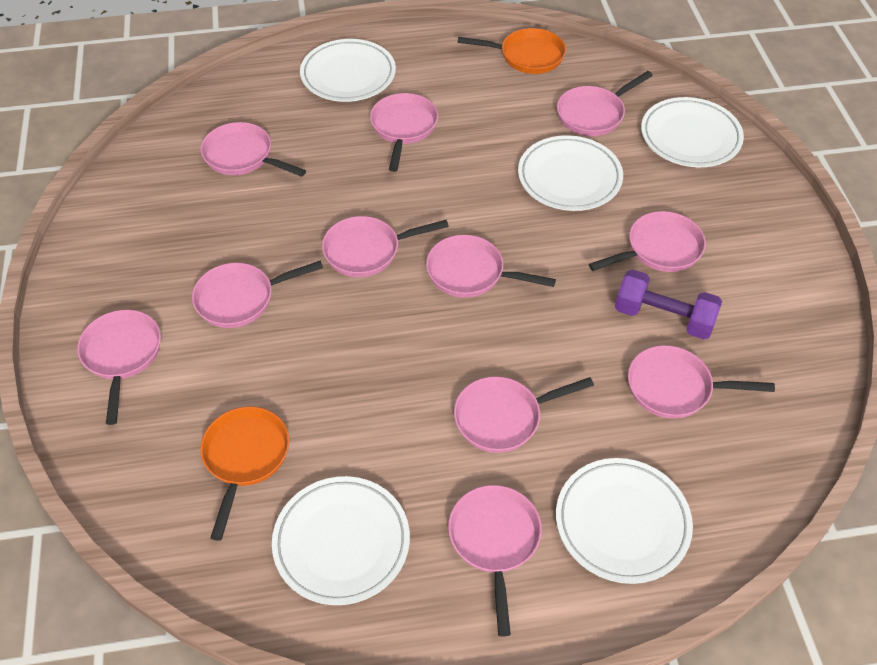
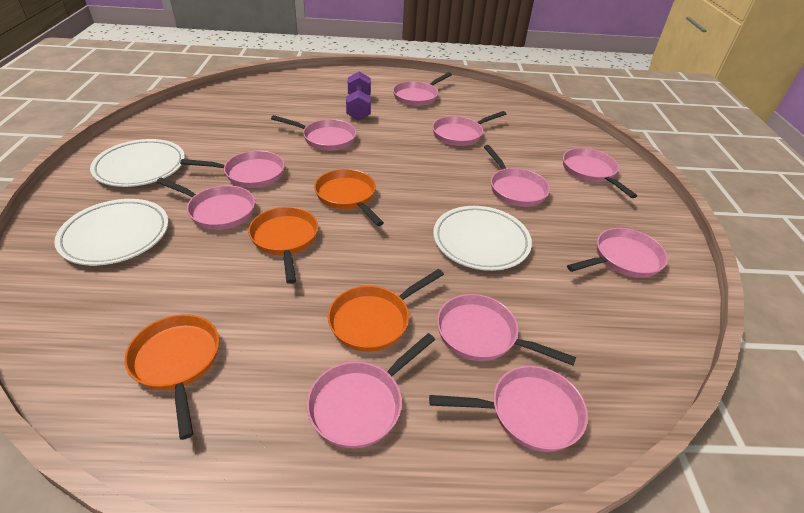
orange pan: 2 -> 4
white plate: 5 -> 3

